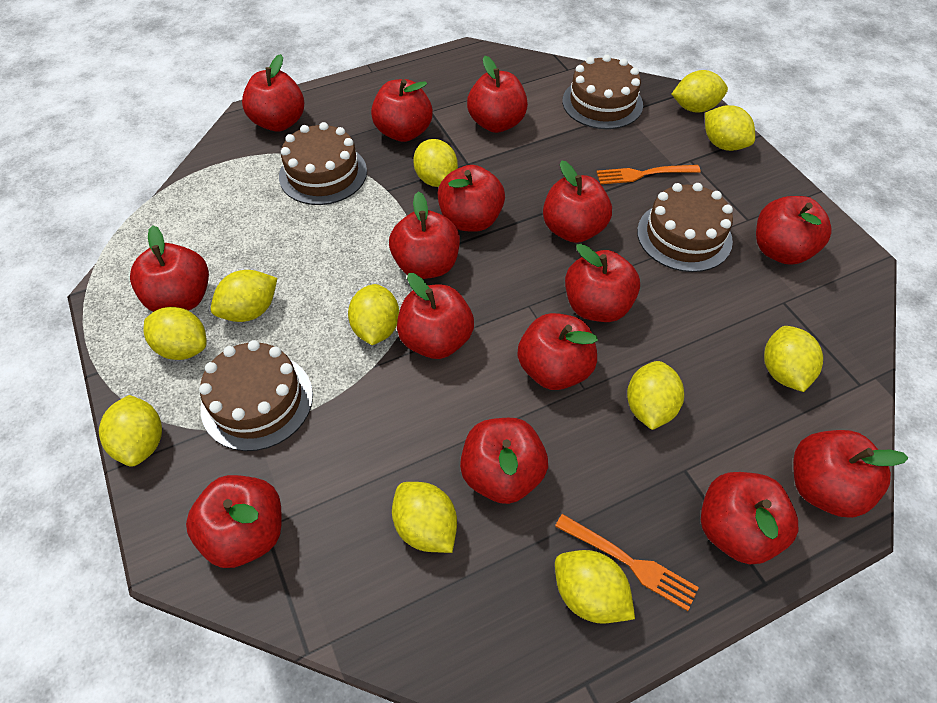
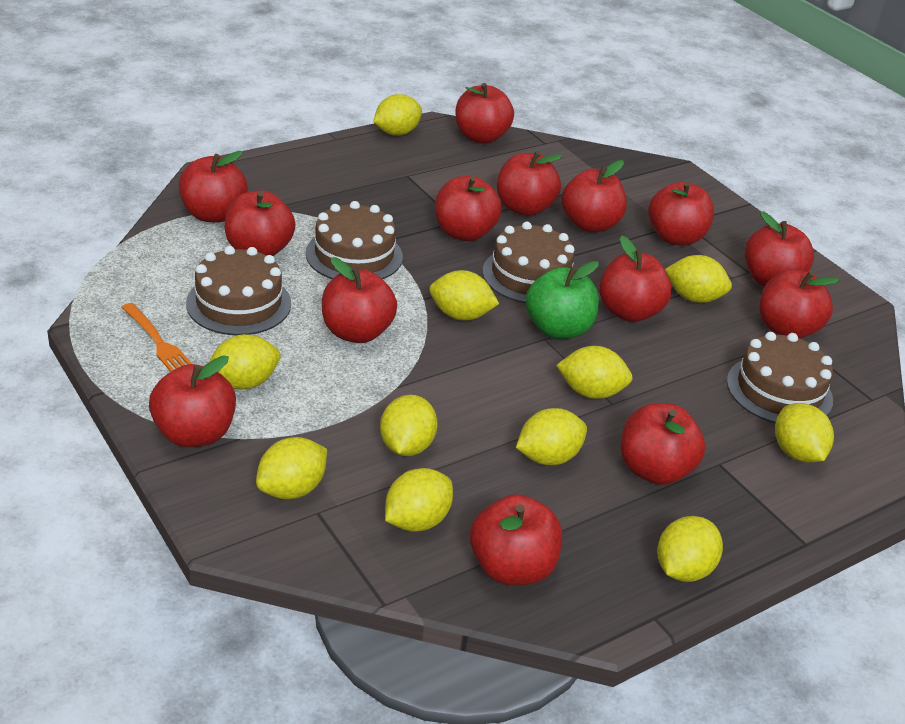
green apple: 0 -> 1
orange fork: 2 -> 1
red apple: 15 -> 14

